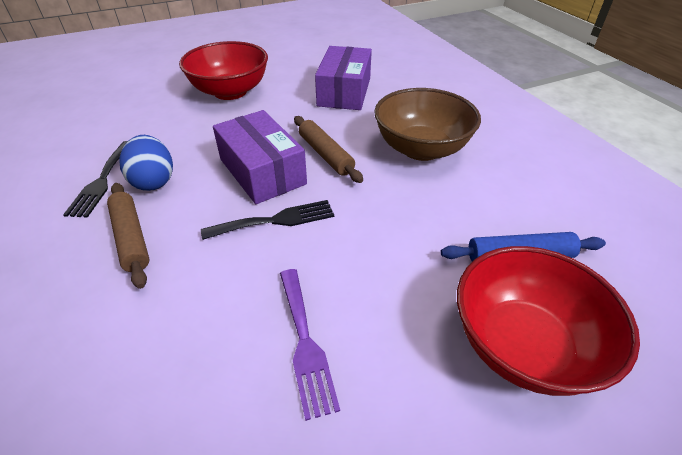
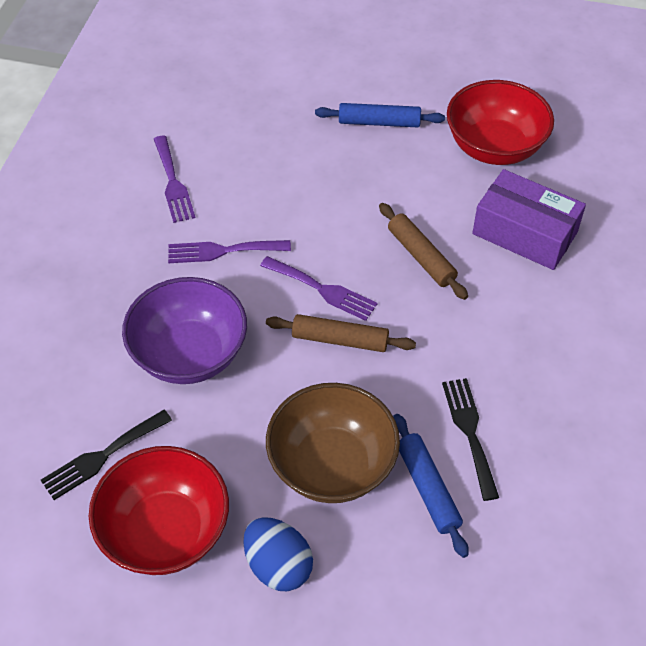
blue rolling pin: 1 -> 2
purple bowl: 0 -> 1
purple box: 2 -> 1
purple fork: 1 -> 3

